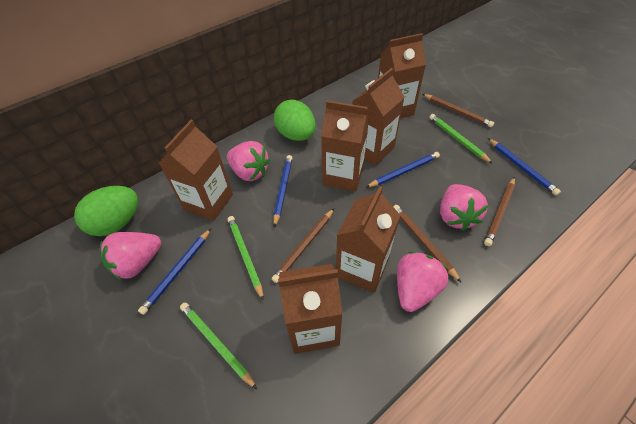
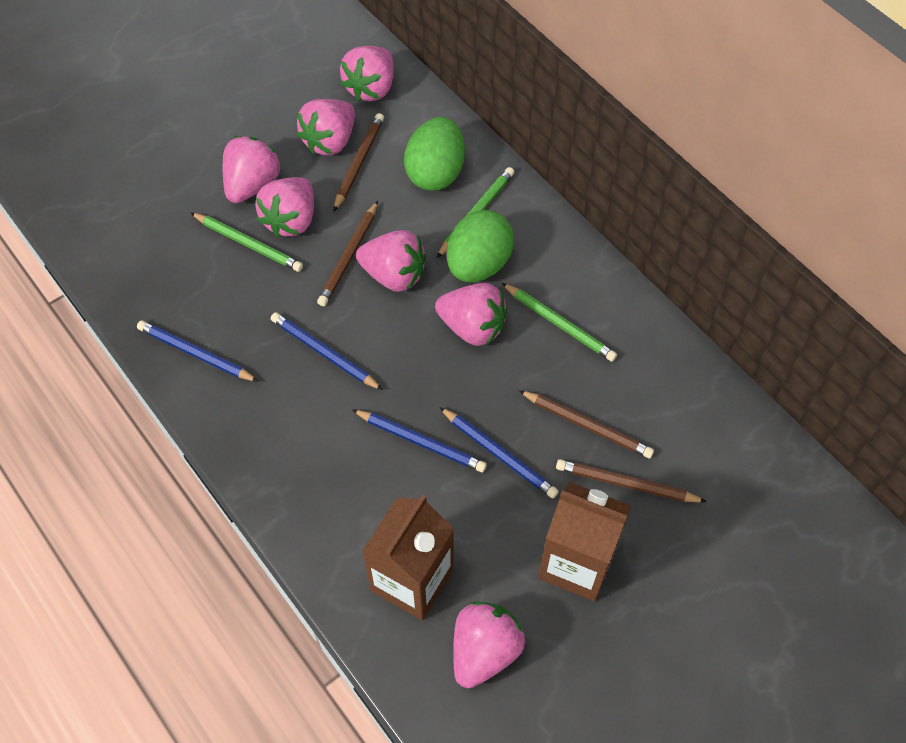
brown carton: 6 -> 2
pink strawberry: 4 -> 7

